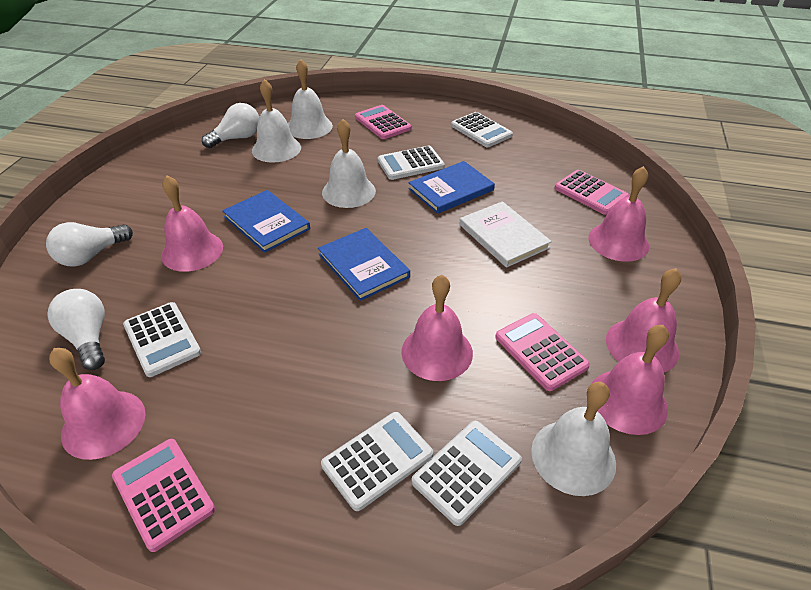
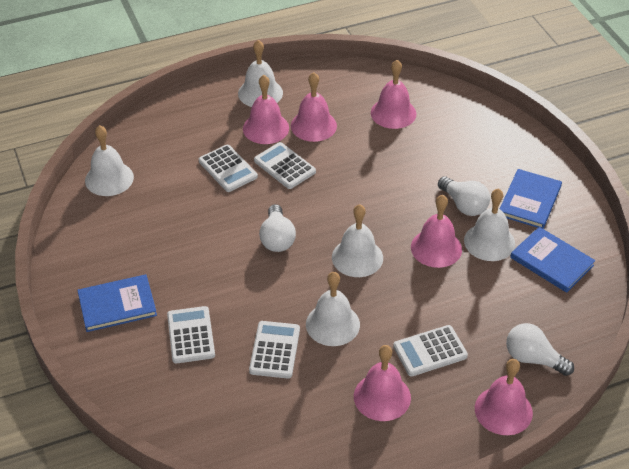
pink calculator: 4 -> 0
white bell: 4 -> 5
white book: 1 -> 0

